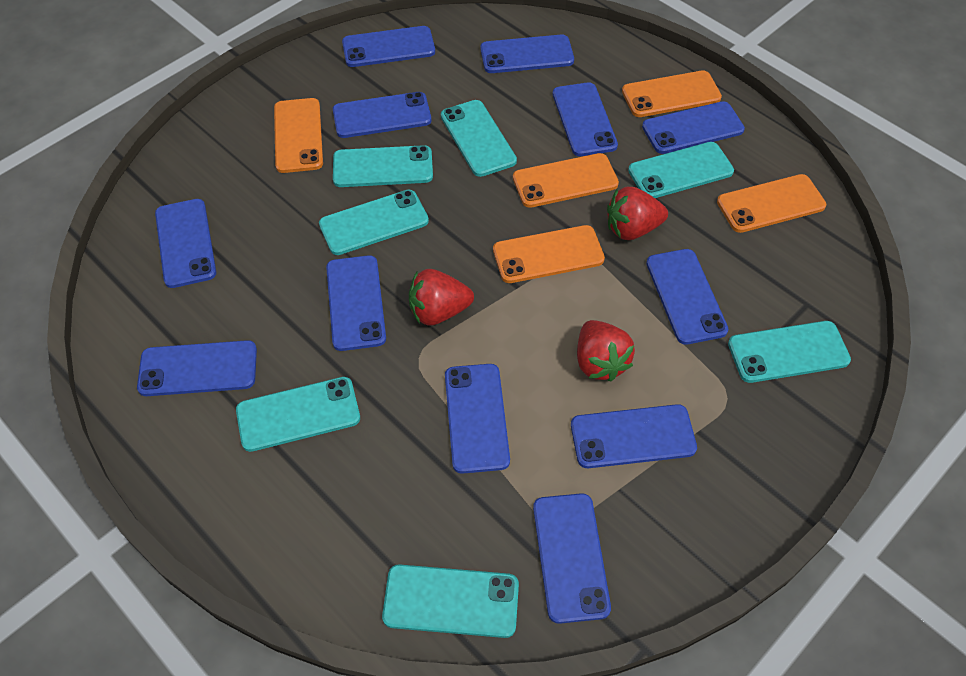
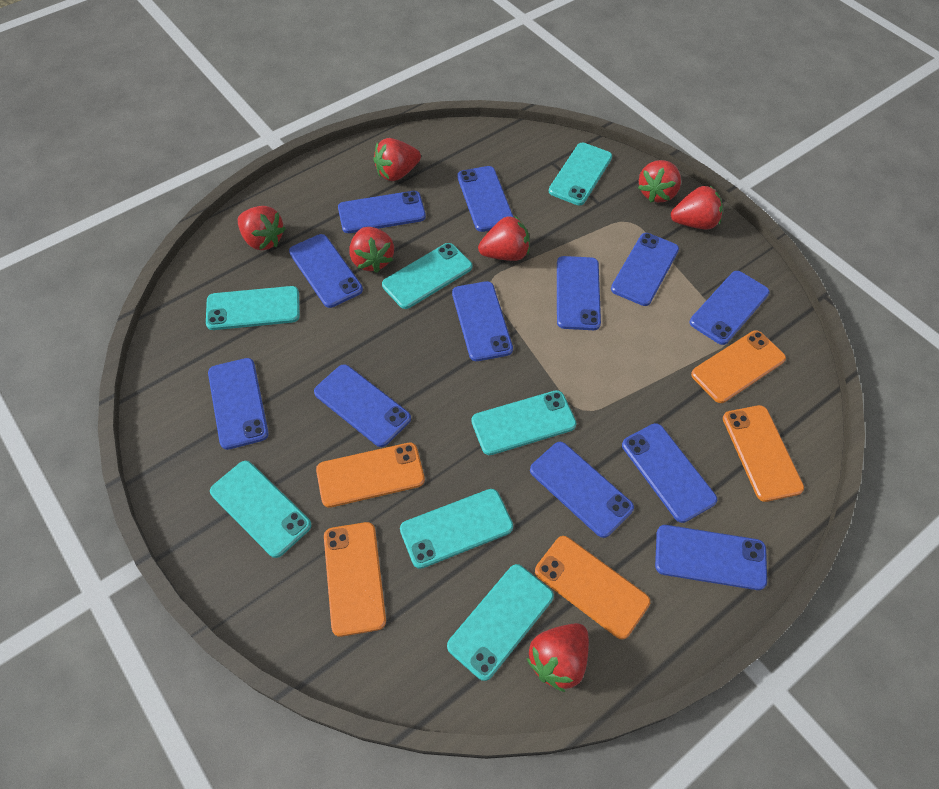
red strawberry: 3 -> 7

